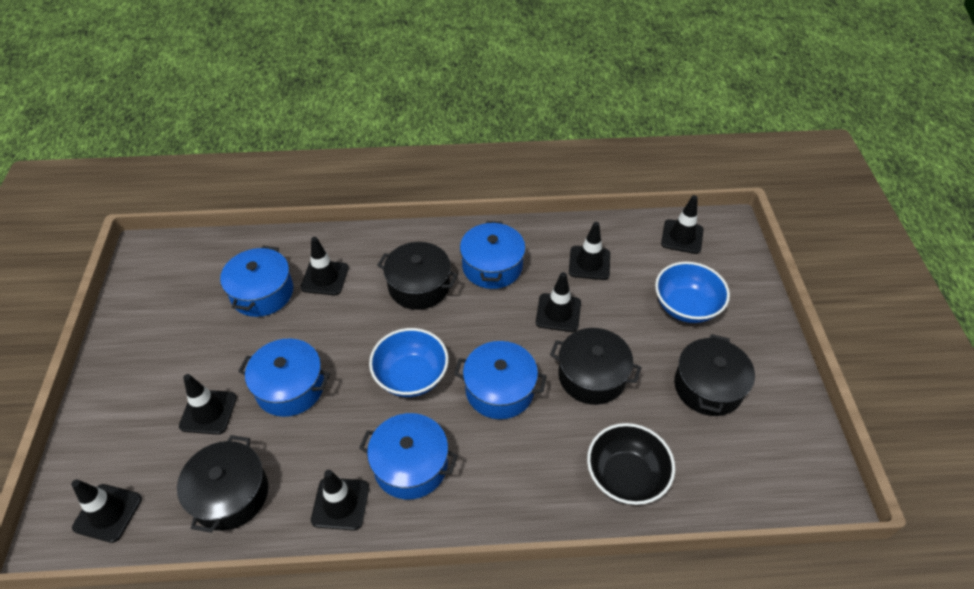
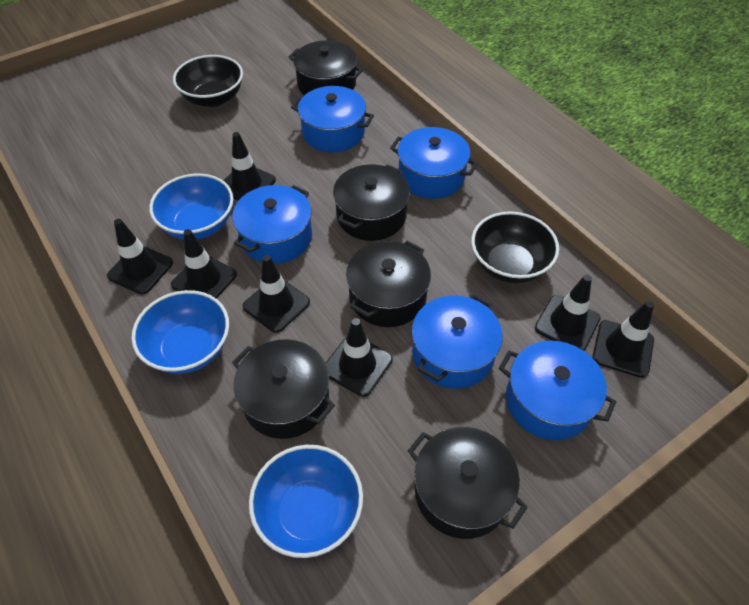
black bowl: 1 -> 2
black pot: 4 -> 5
blue bowl: 2 -> 3

